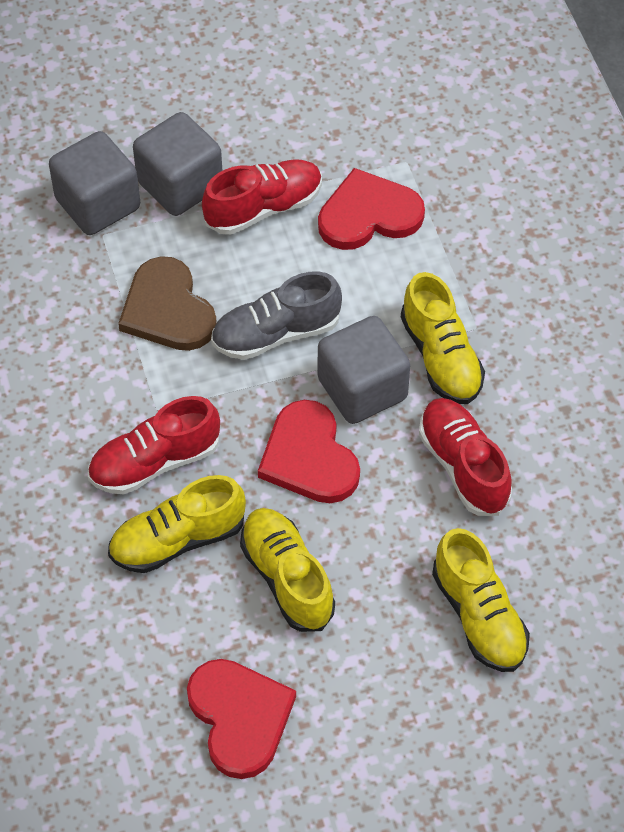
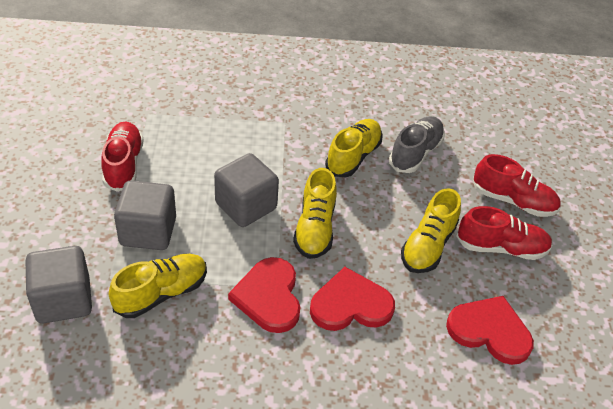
brown heart: 1 -> 0

